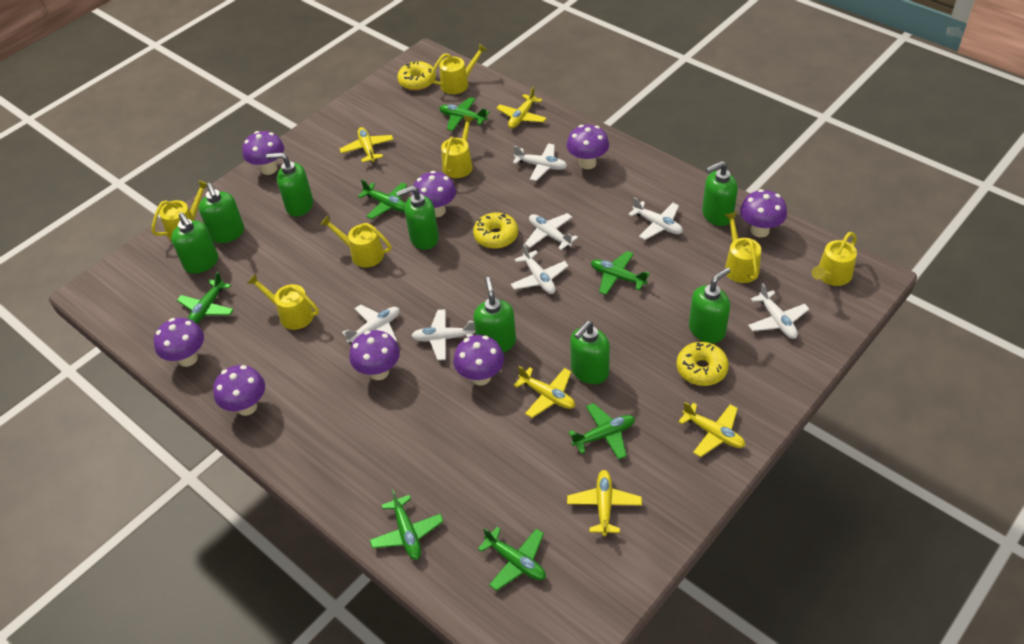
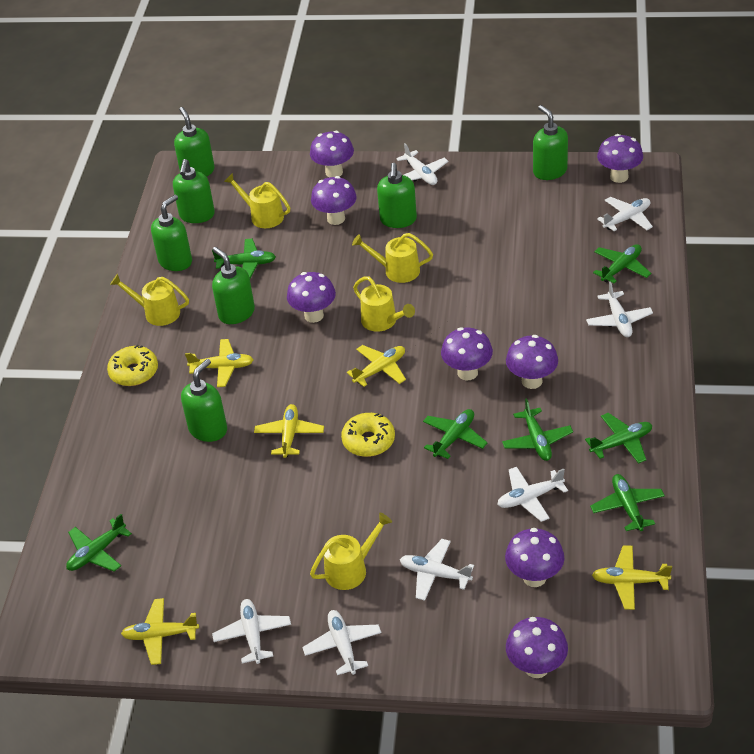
green soap dispenser: 8 -> 7
yellow donut: 3 -> 2
yellow watering can: 7 -> 5

